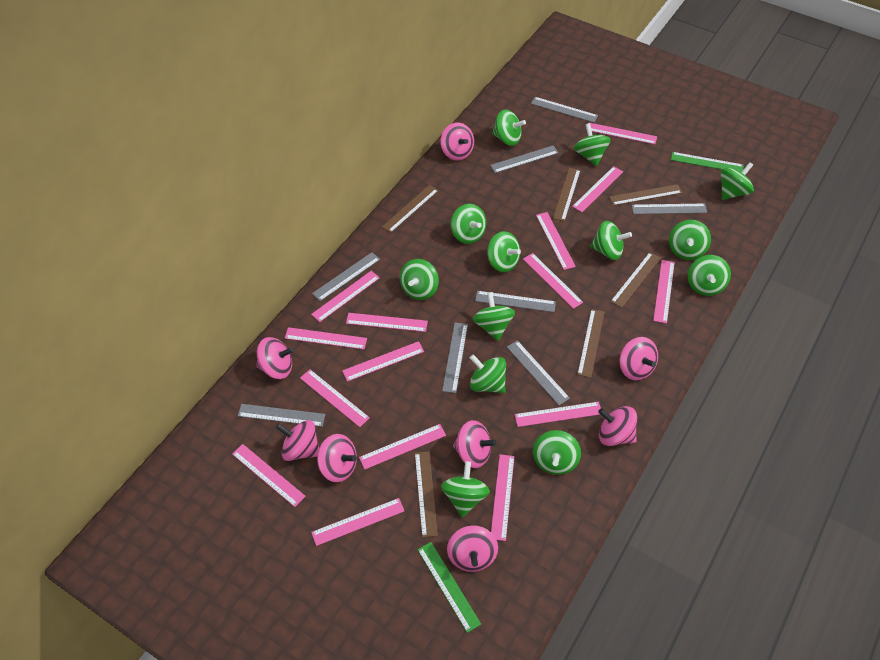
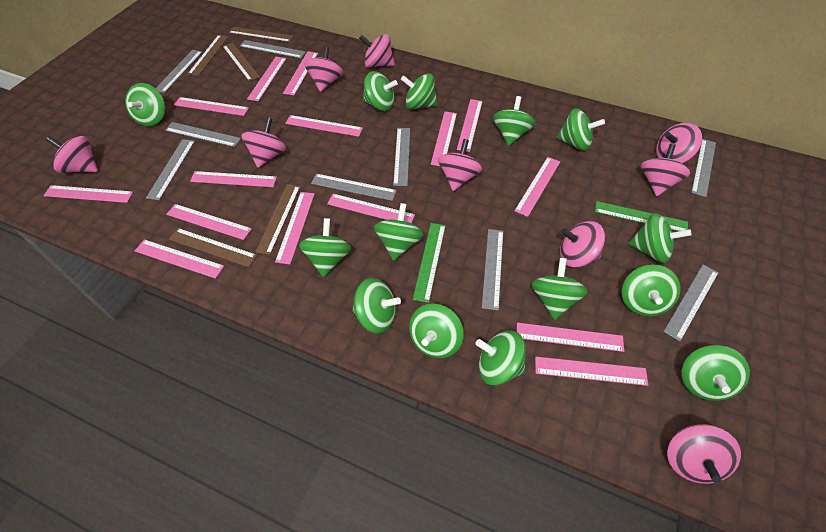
brown ruler: 6 -> 5
green spinning top: 13 -> 14
grey ruler: 8 -> 9
pink spinning top: 8 -> 9

